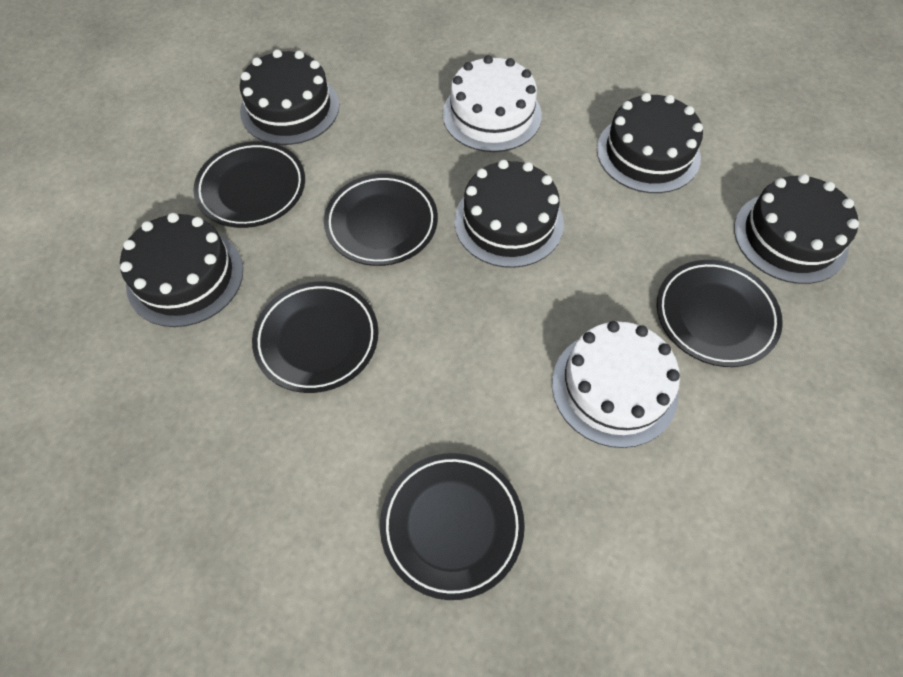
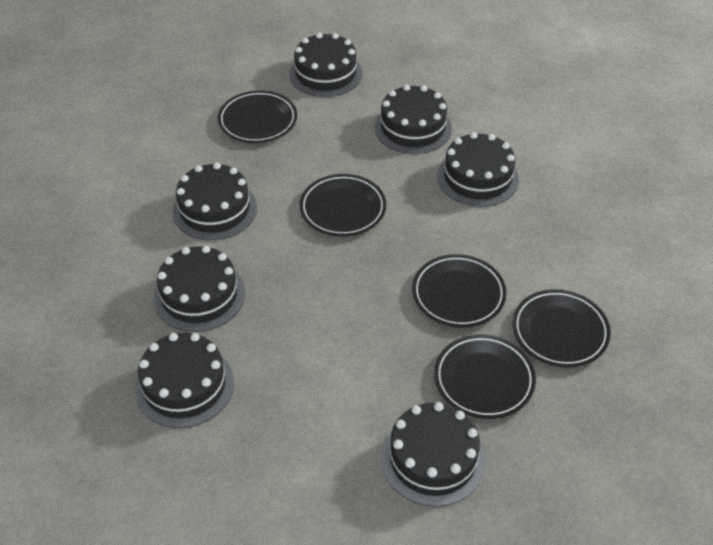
black cake: 5 -> 7
white cake: 2 -> 0

